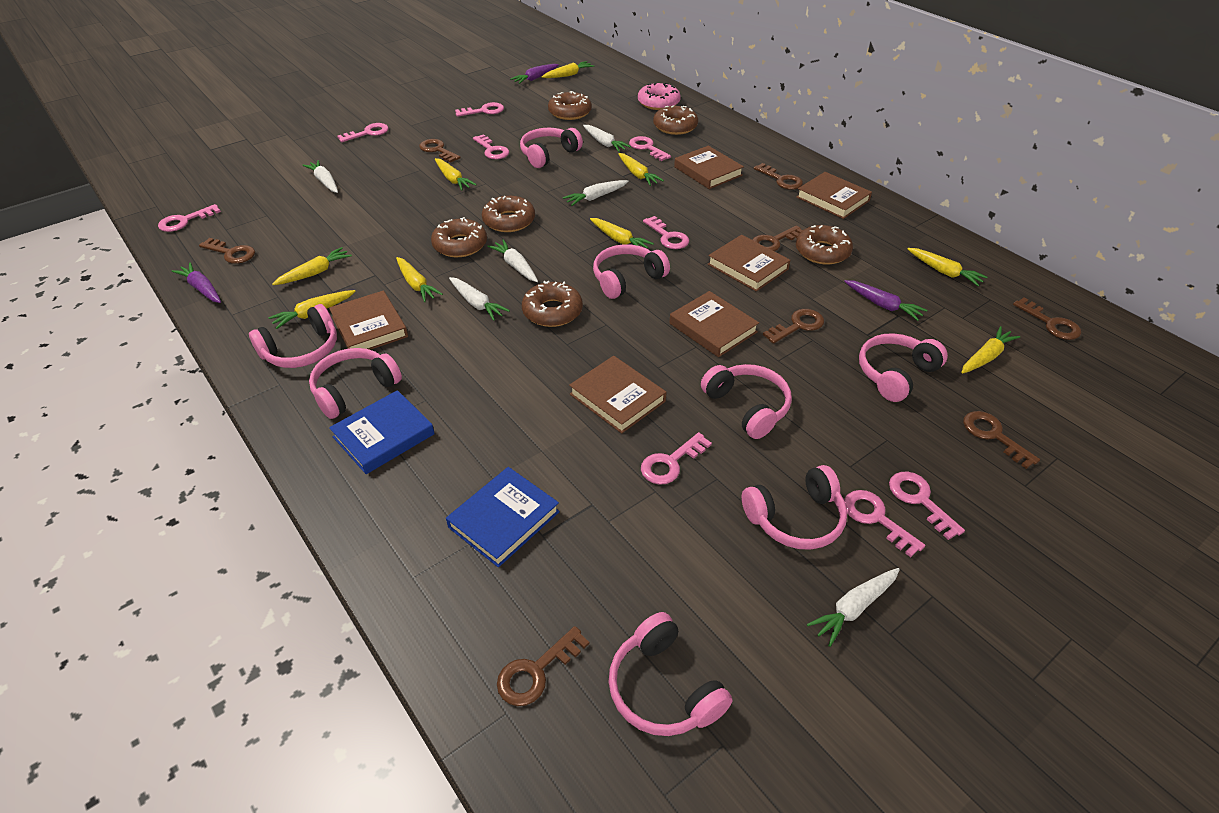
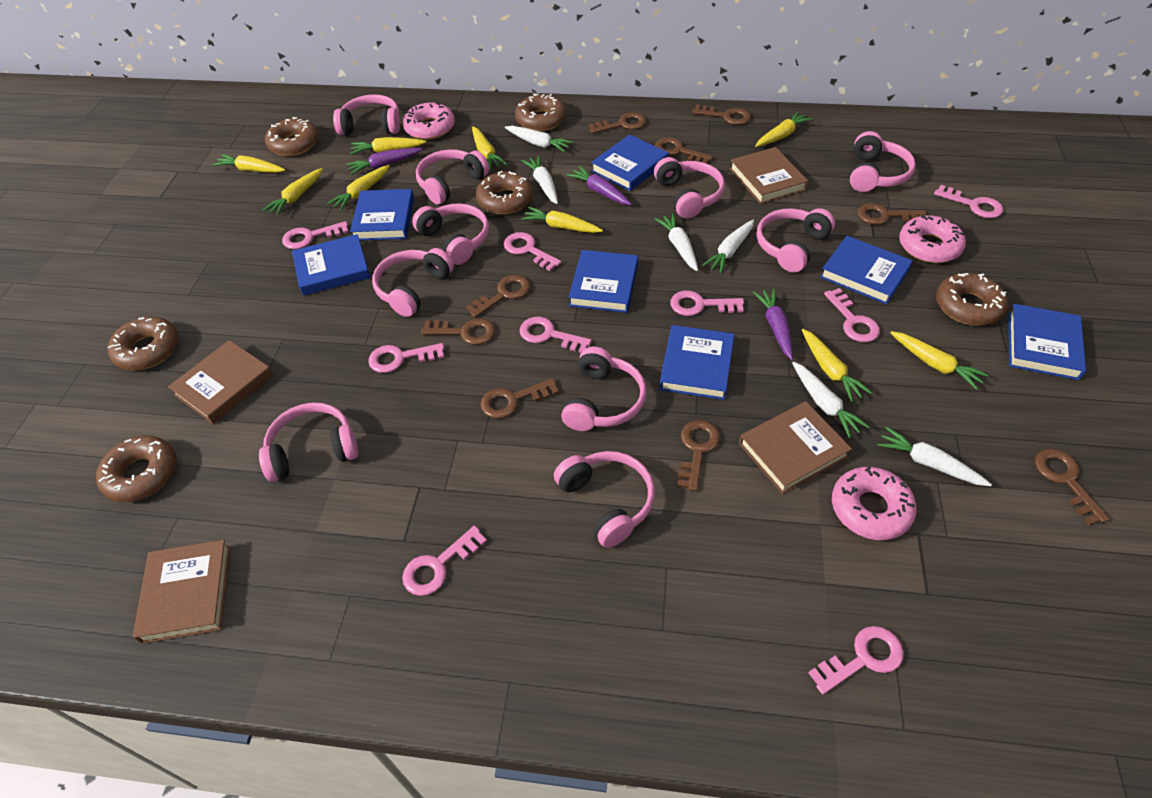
blue book: 2 -> 7
brown book: 6 -> 4
brown key: 8 -> 9
pink donut: 1 -> 3
pink headphones: 8 -> 10

